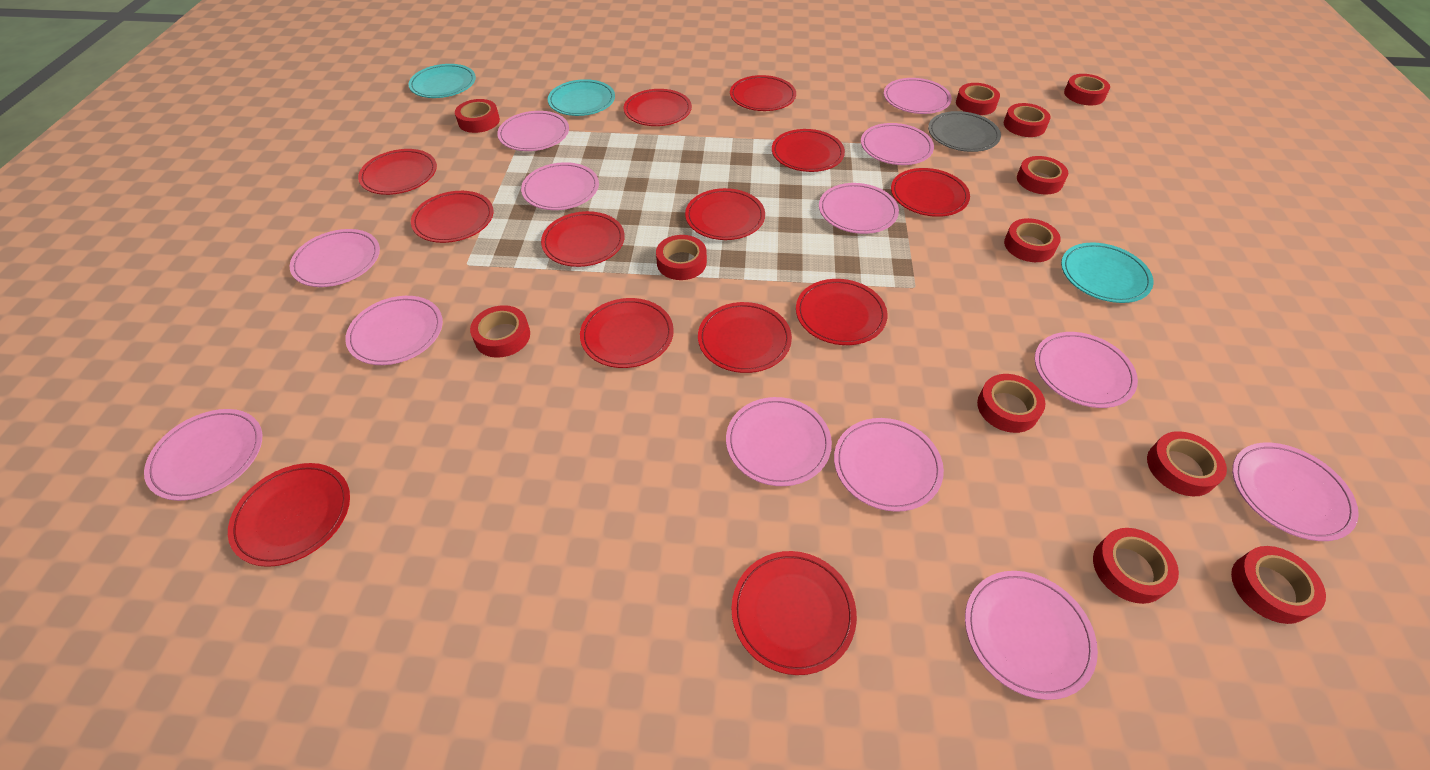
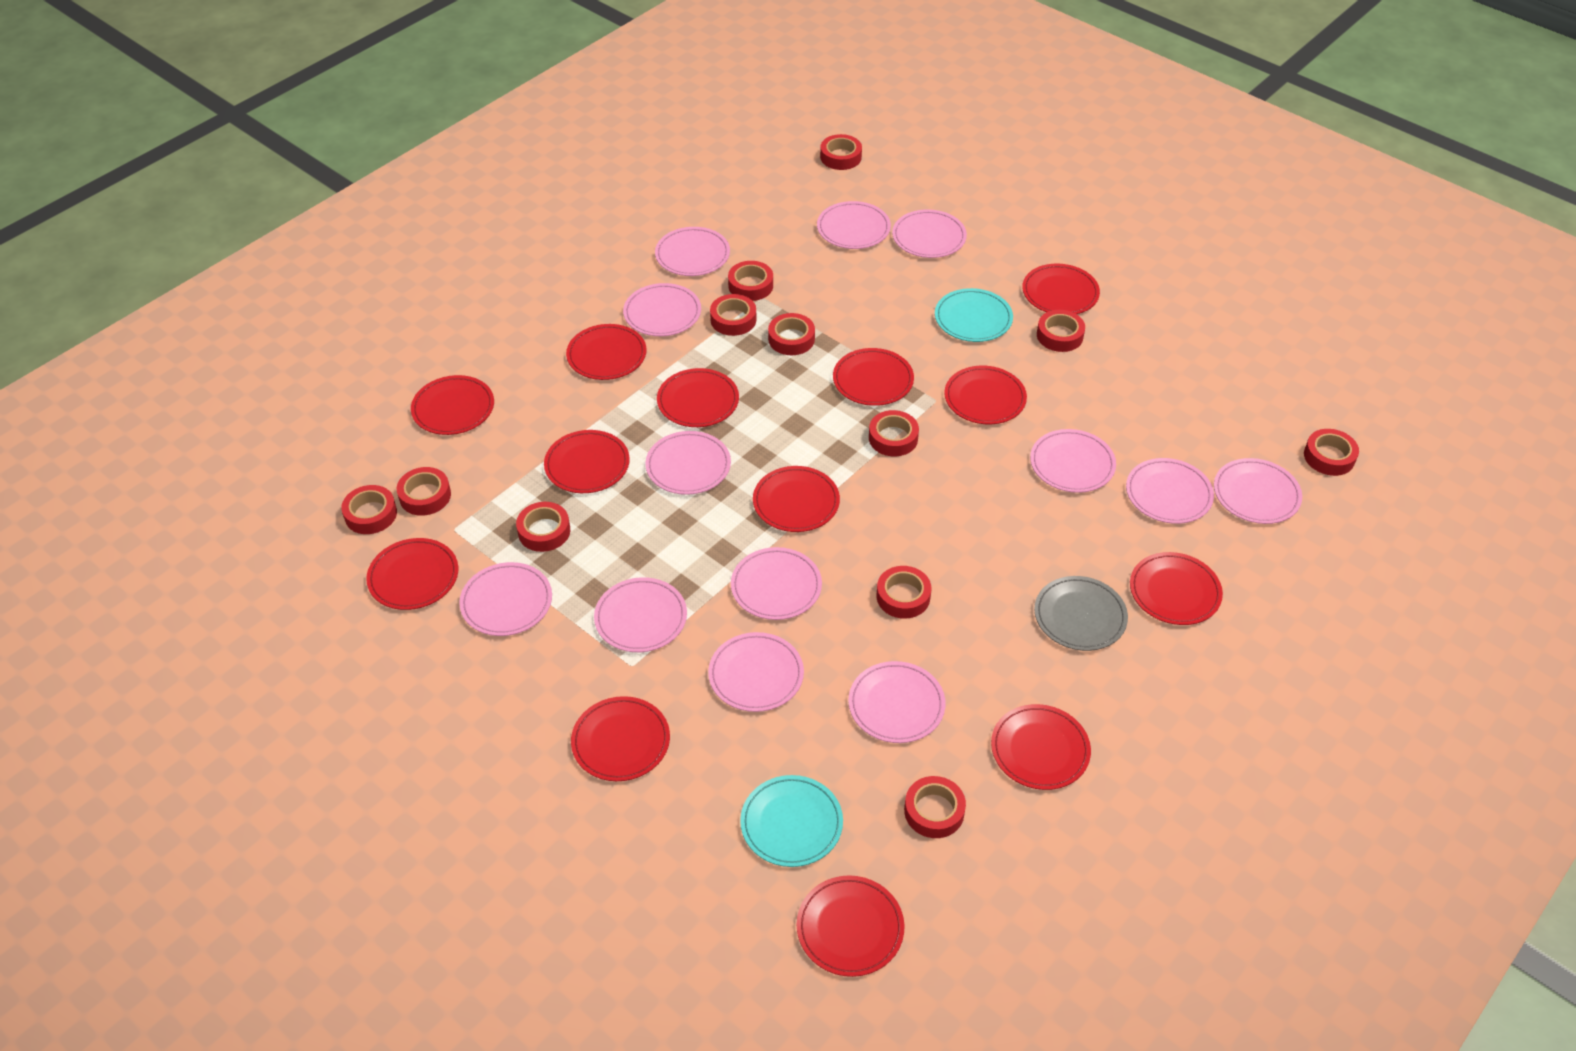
turquoise plate: 3 -> 2

